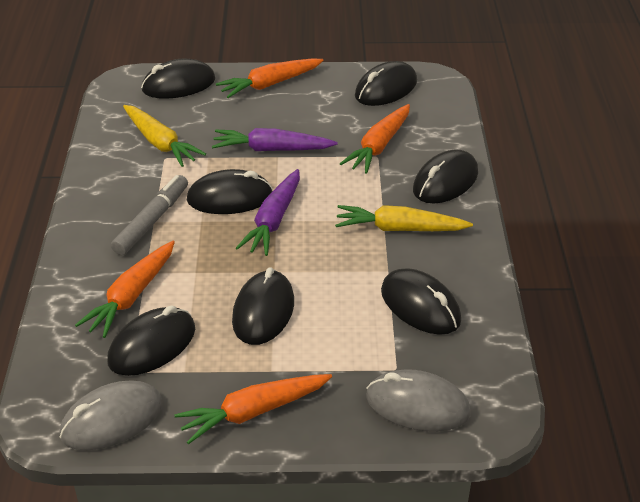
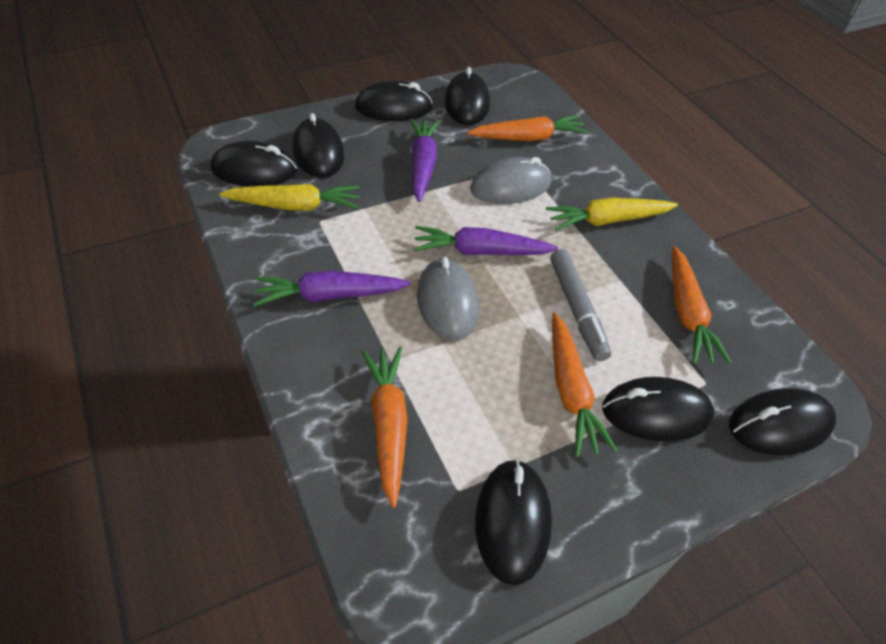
purple carrot: 2 -> 3

